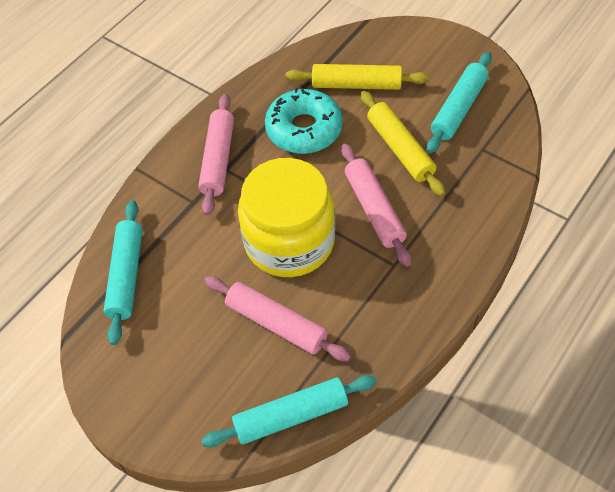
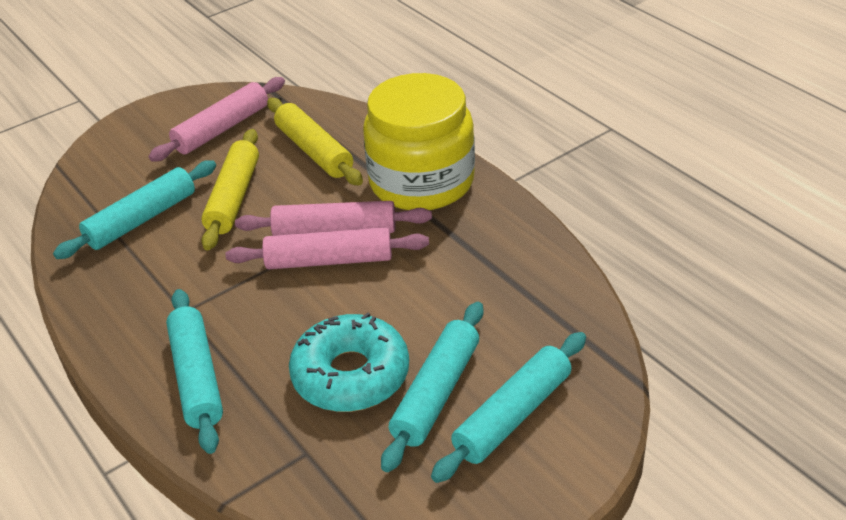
turquoise rolling pin: 3 -> 4

